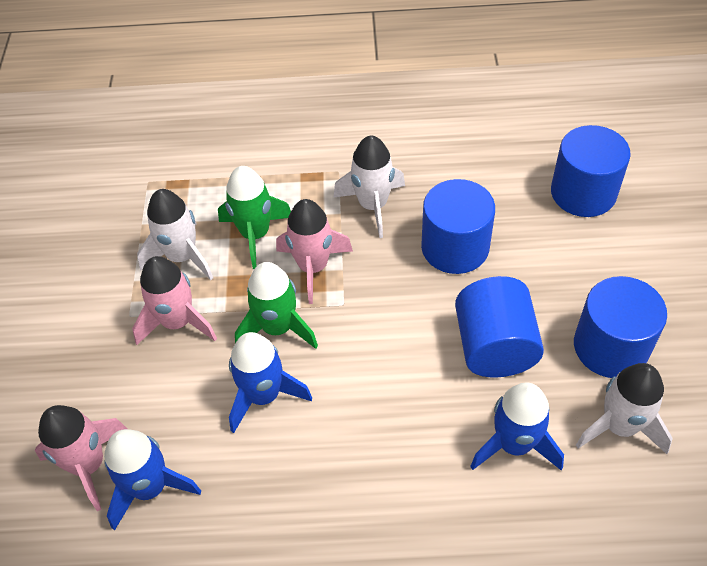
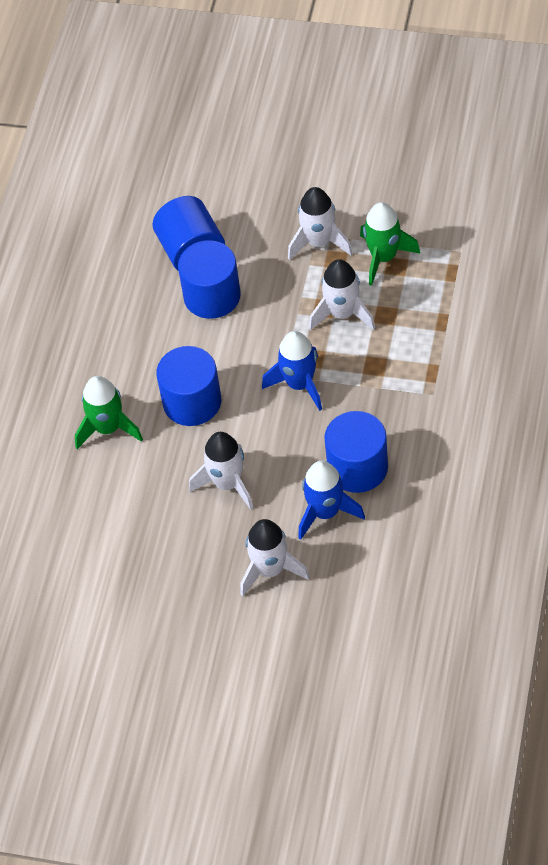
blue rocket: 3 -> 2
pink rocket: 3 -> 0
white rocket: 3 -> 4

